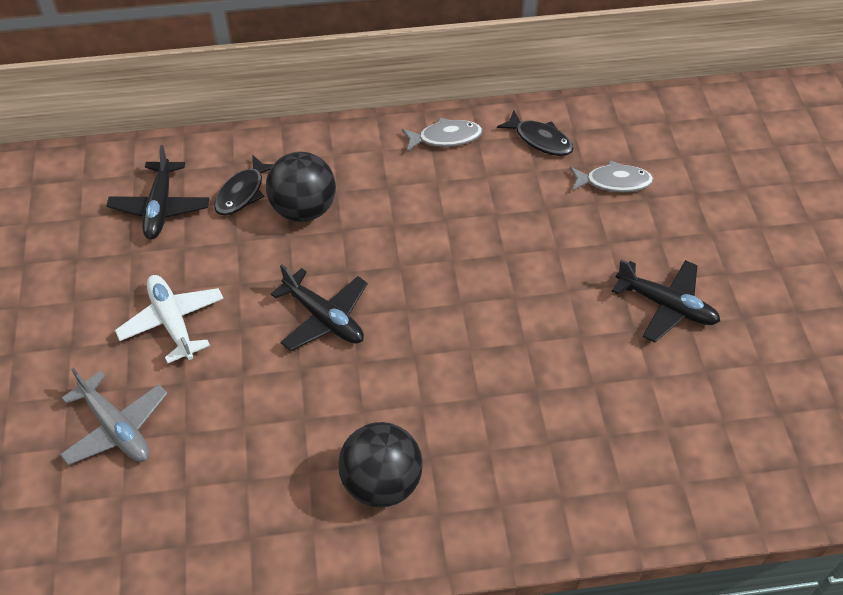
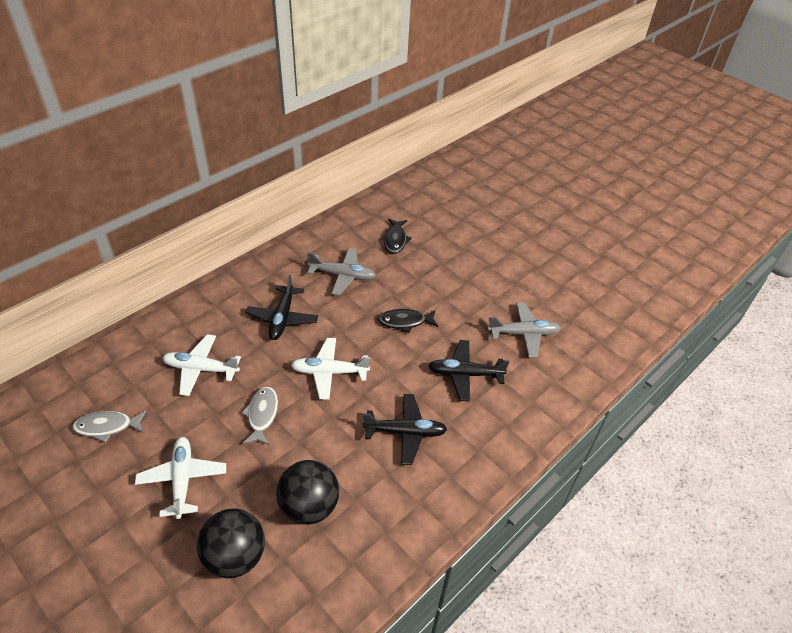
grey plane: 1 -> 2
white plane: 1 -> 3

